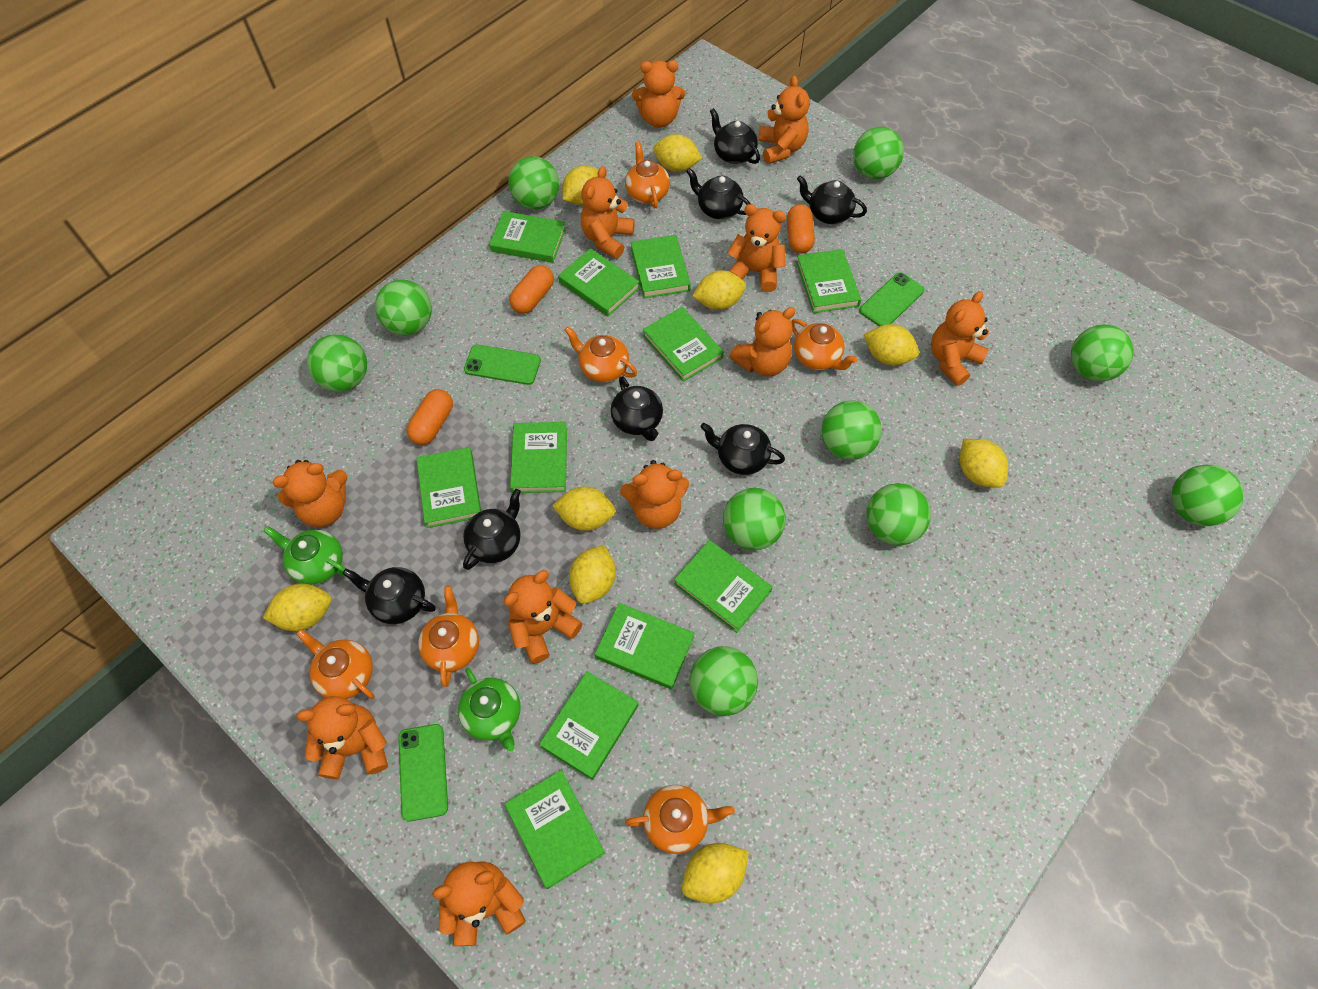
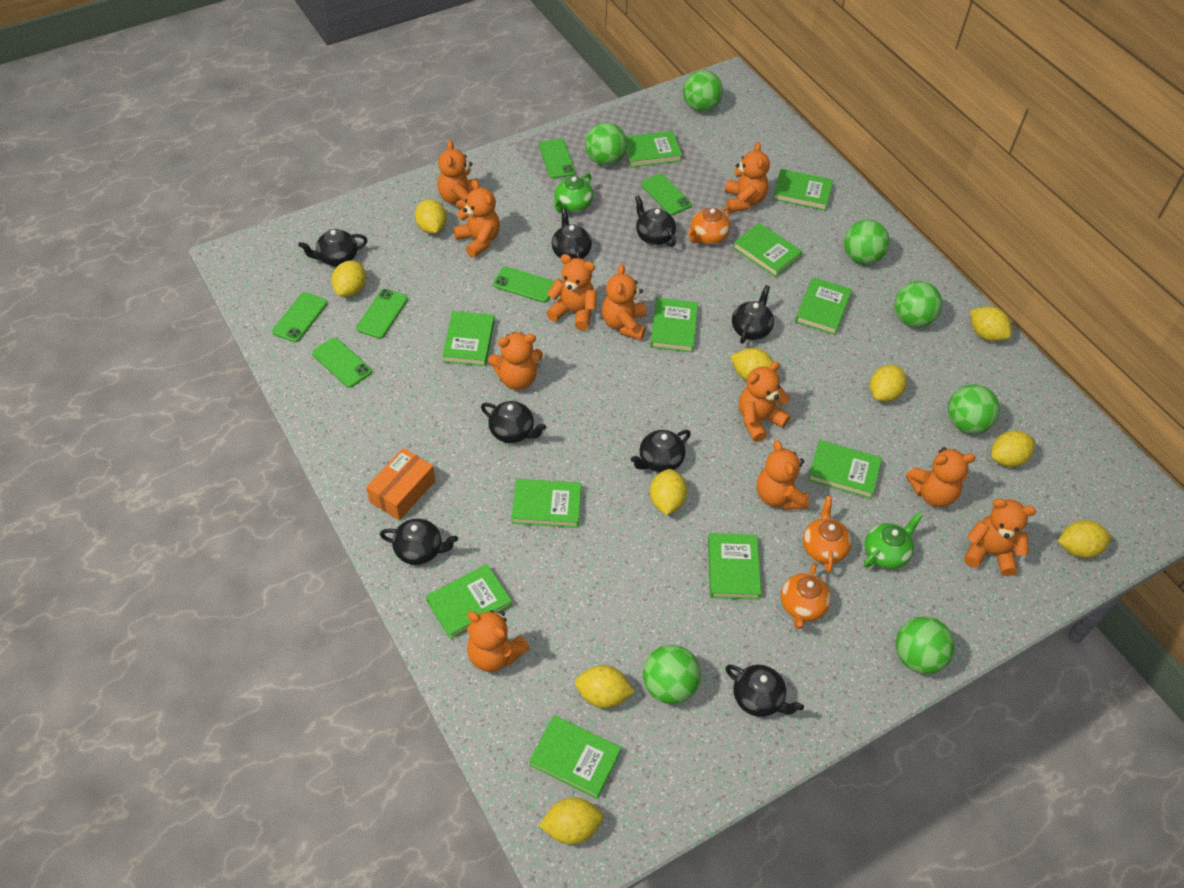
black teapot: 7 -> 8
green ball: 10 -> 7
green phone: 3 -> 6
orange box: 0 -> 1
orange capsule: 3 -> 0
orange teapot: 6 -> 3
yellow lemon: 9 -> 10

